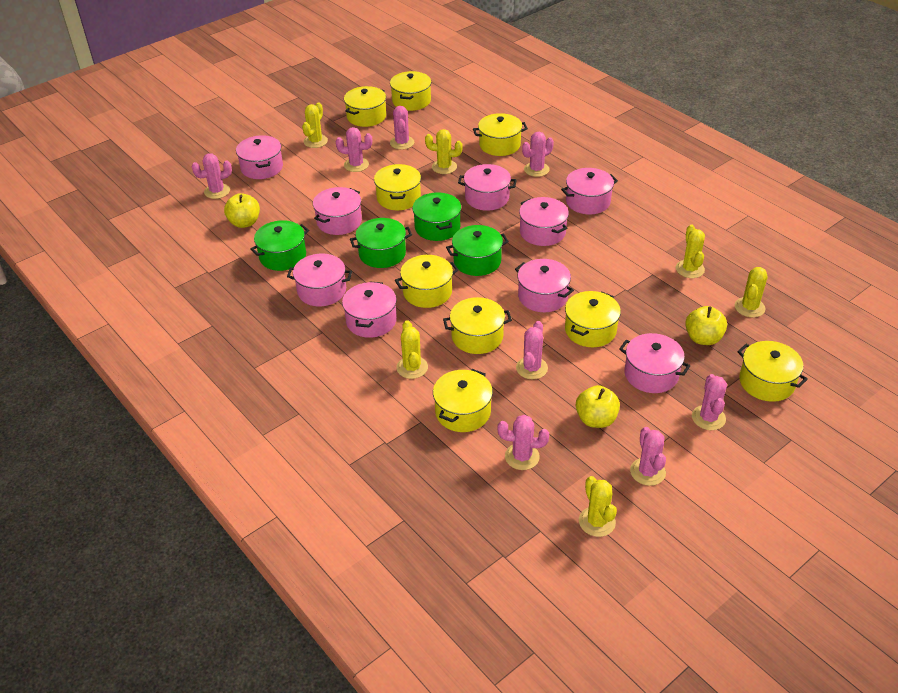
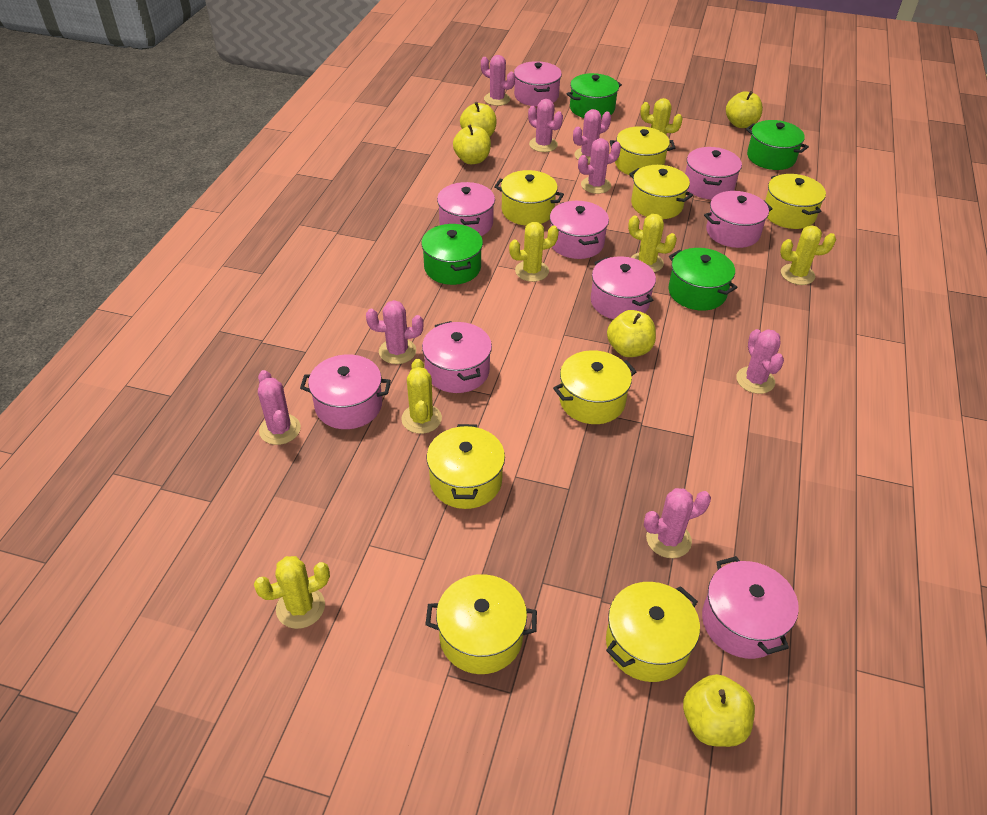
yellow apple: 3 -> 5
yellow pot: 9 -> 8

